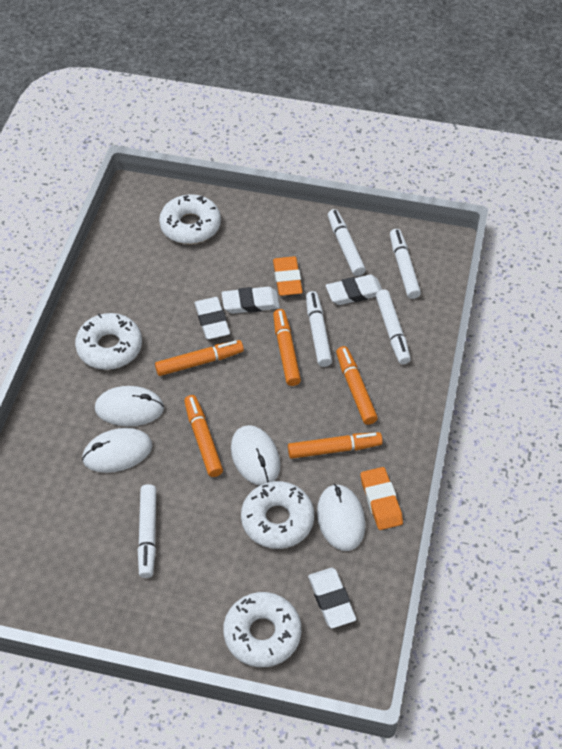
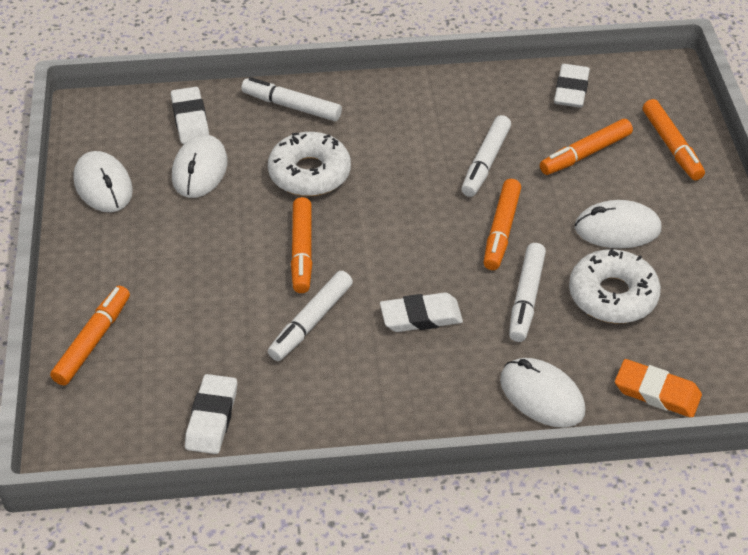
orange eraser: 2 -> 1
white donut: 4 -> 2
white marker: 5 -> 4

